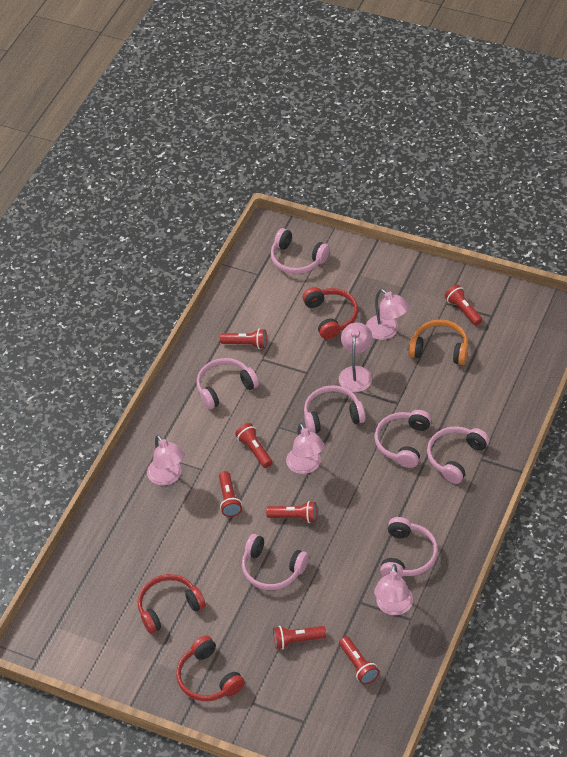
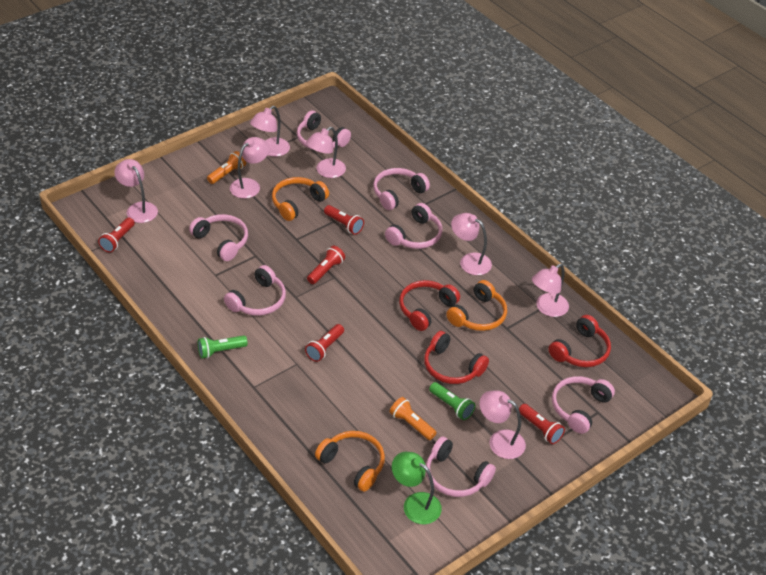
green flashlight: 0 -> 2
green lamp: 0 -> 1
orange flashlight: 0 -> 2
orange headphones: 1 -> 3
pink lamp: 5 -> 7
red flashlight: 7 -> 5

